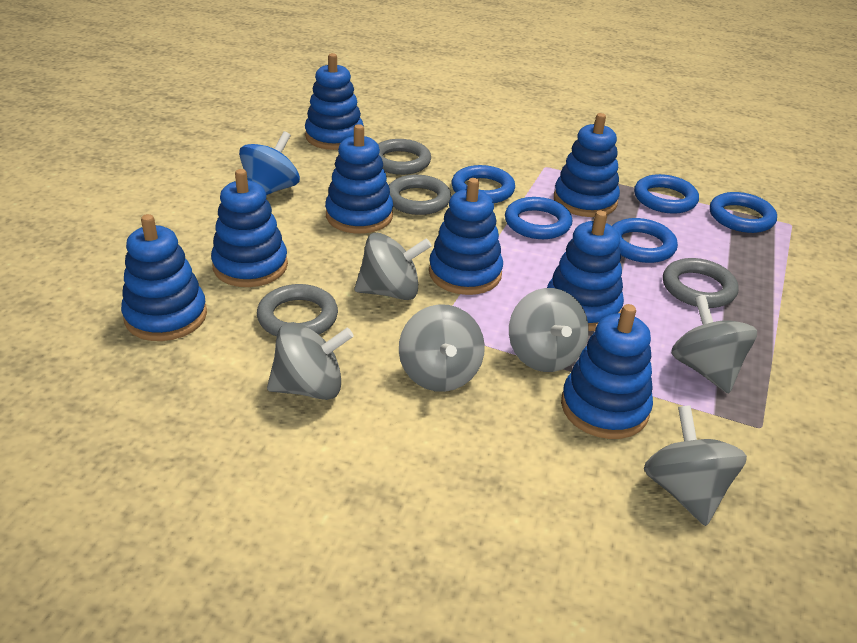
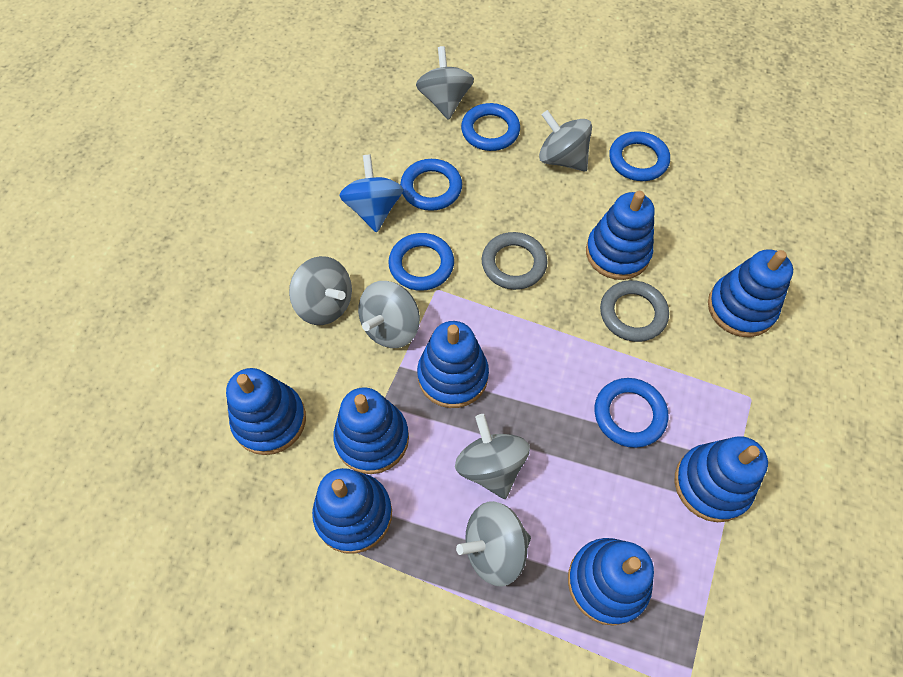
grey ring: 4 -> 2

